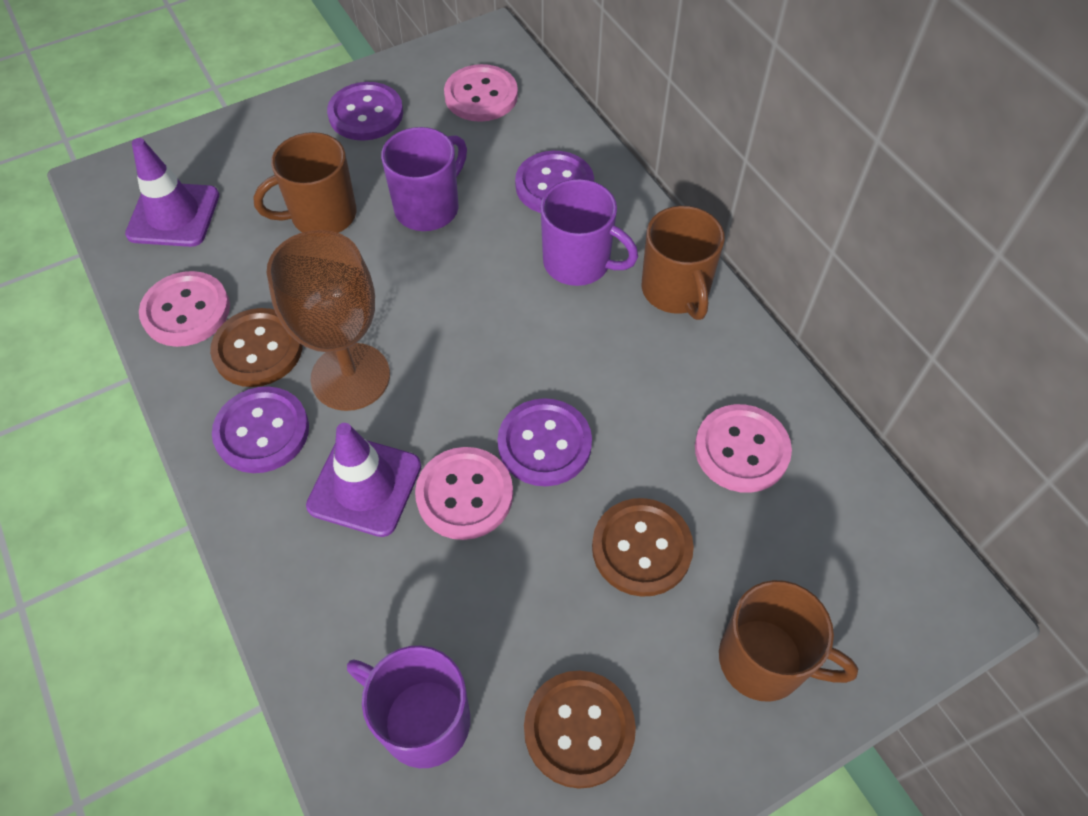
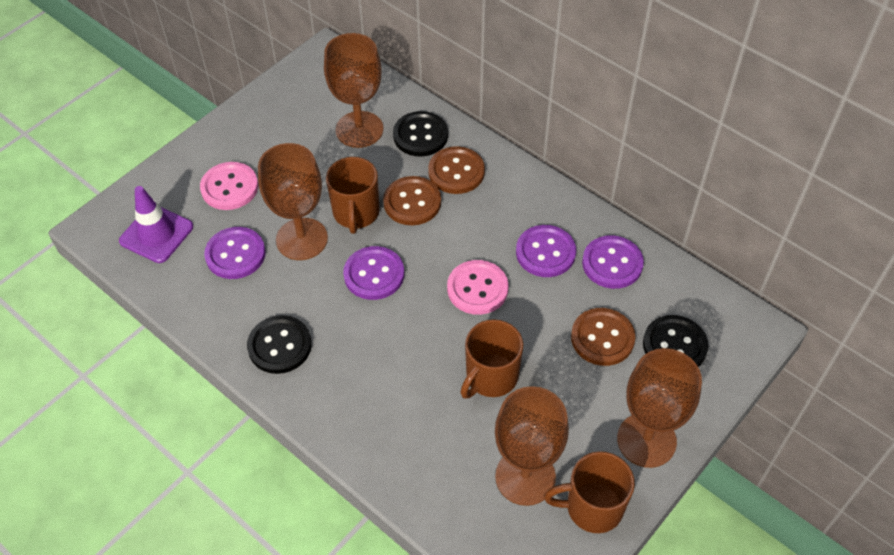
black button: 0 -> 3
brown goblet: 1 -> 4
pink button: 4 -> 2
purple mug: 3 -> 0
purple traffic cone: 2 -> 1

